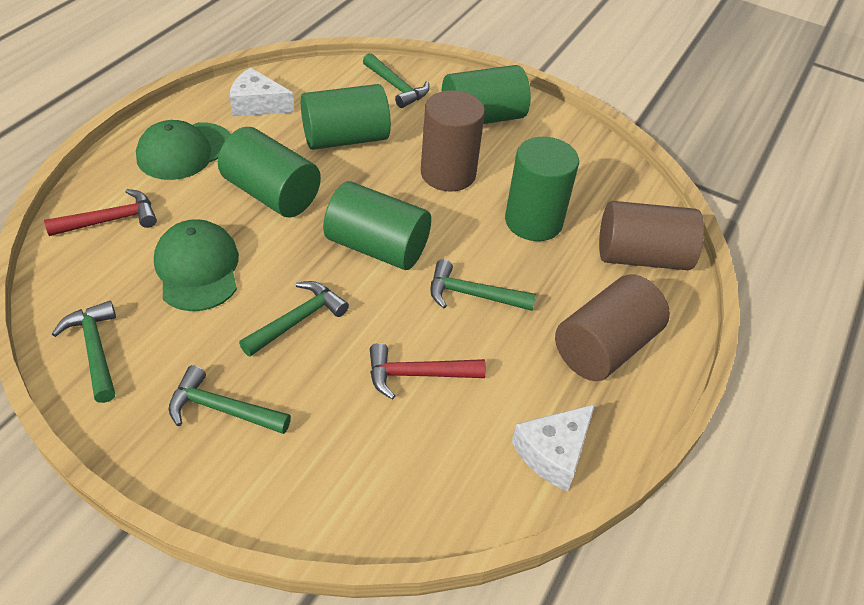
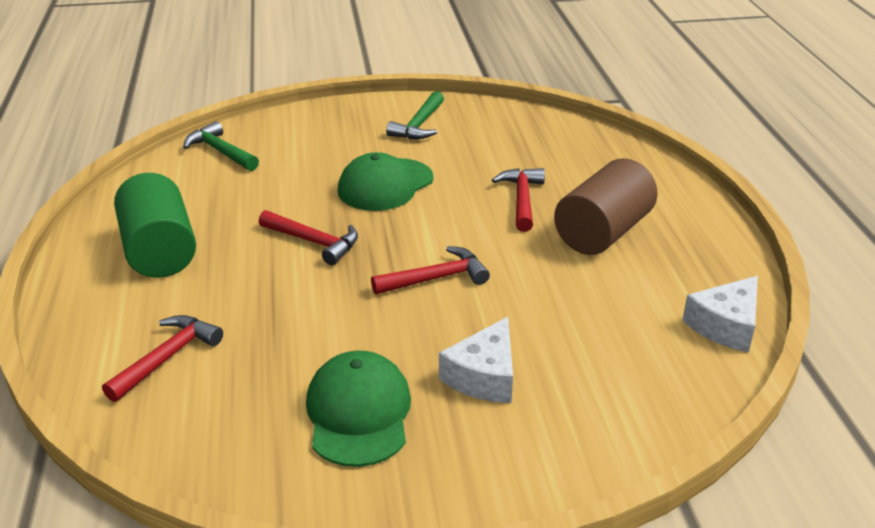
brown cylinder: 3 -> 1
green cylinder: 5 -> 1
green hammer: 5 -> 2
red hammer: 2 -> 4

